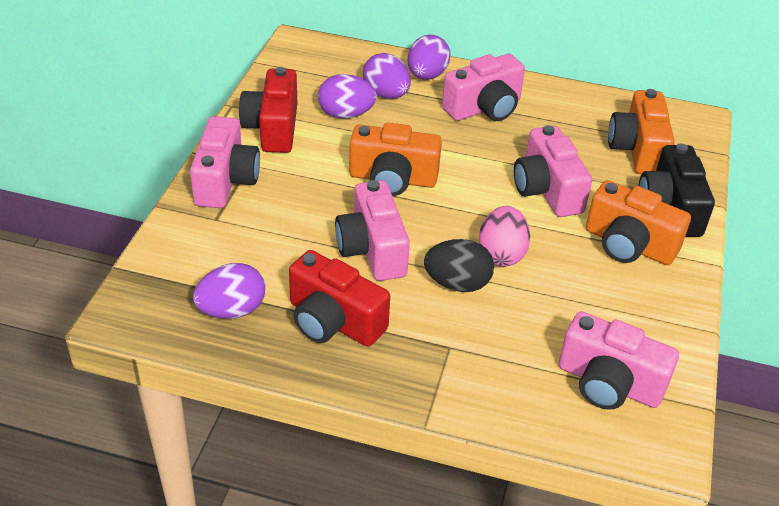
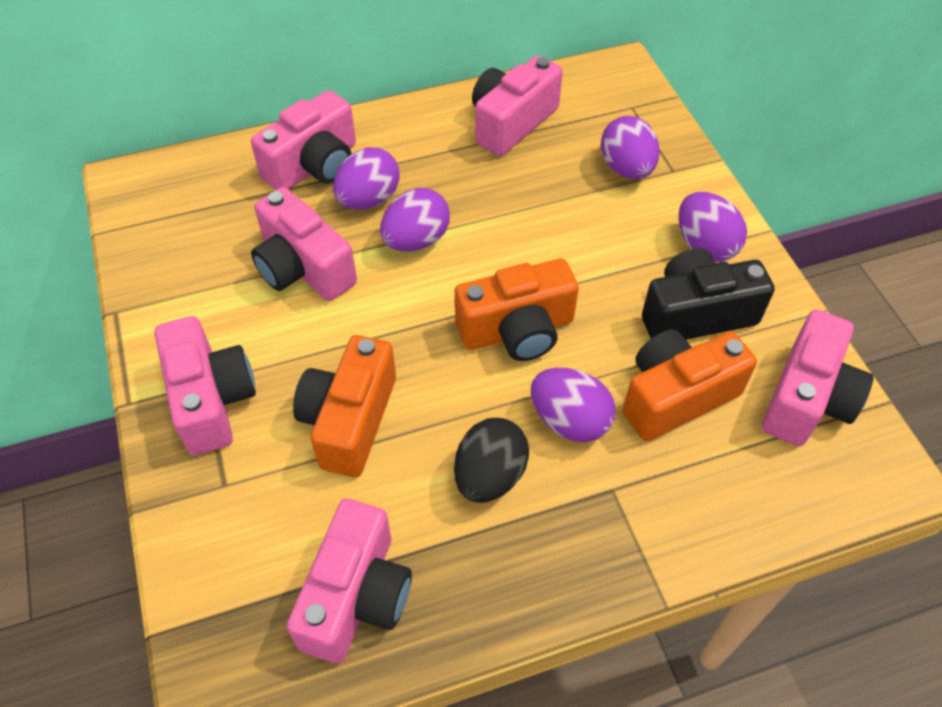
pink camera: 5 -> 6
pink egg: 1 -> 0
purple egg: 4 -> 5
red camera: 2 -> 0

